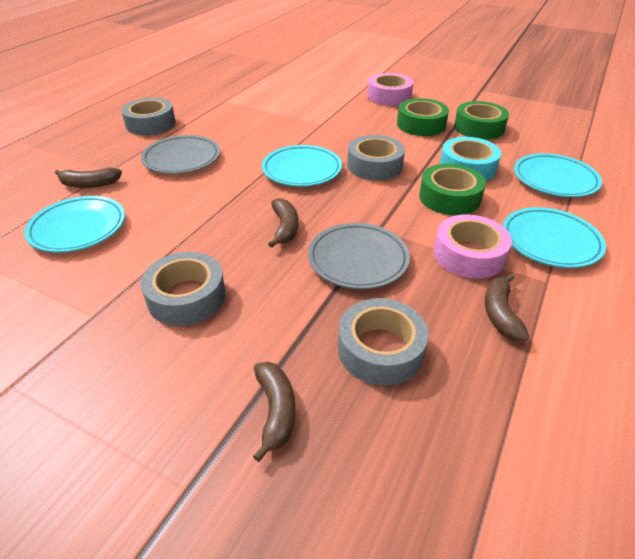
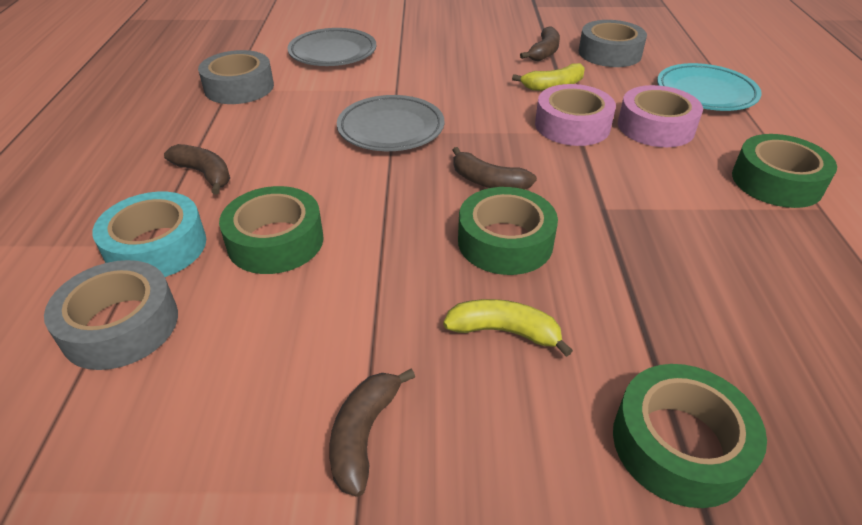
green tape: 3 -> 4
grey tape: 4 -> 3
turquoise plate: 4 -> 1
yellow banana: 0 -> 2

